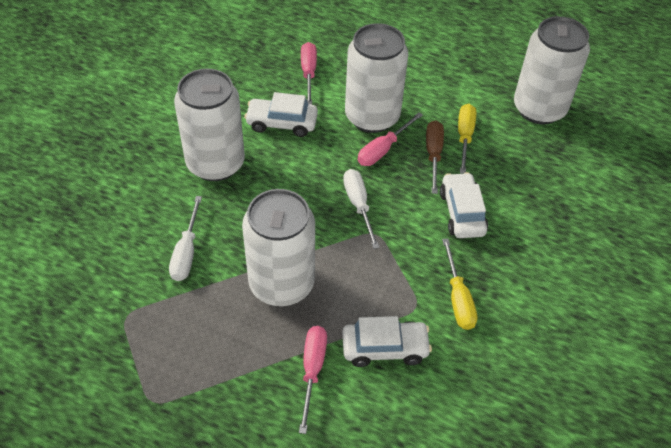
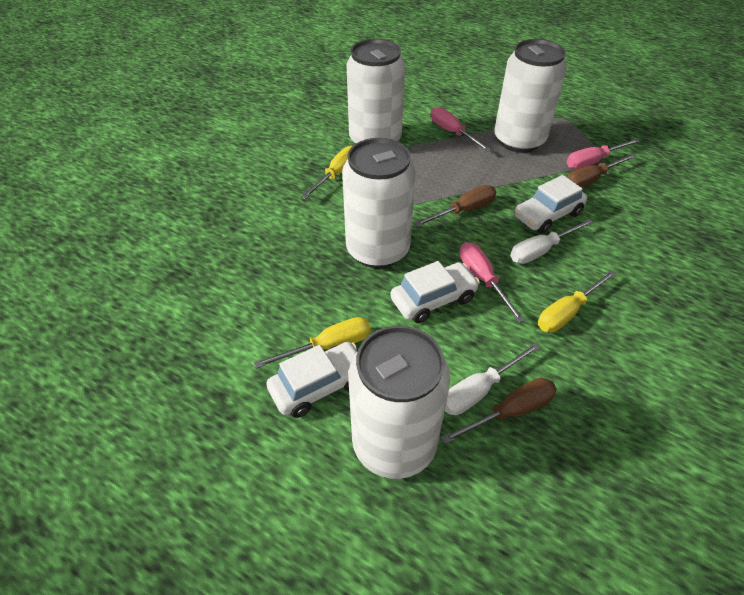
brown screwdriver: 1 -> 3
yellow screwdriver: 2 -> 3

